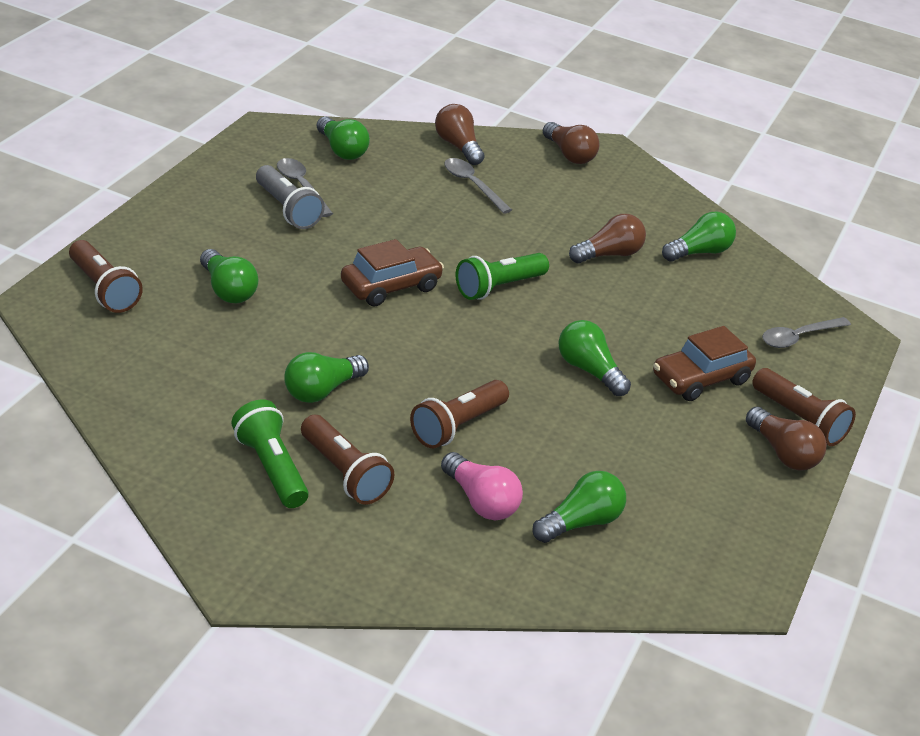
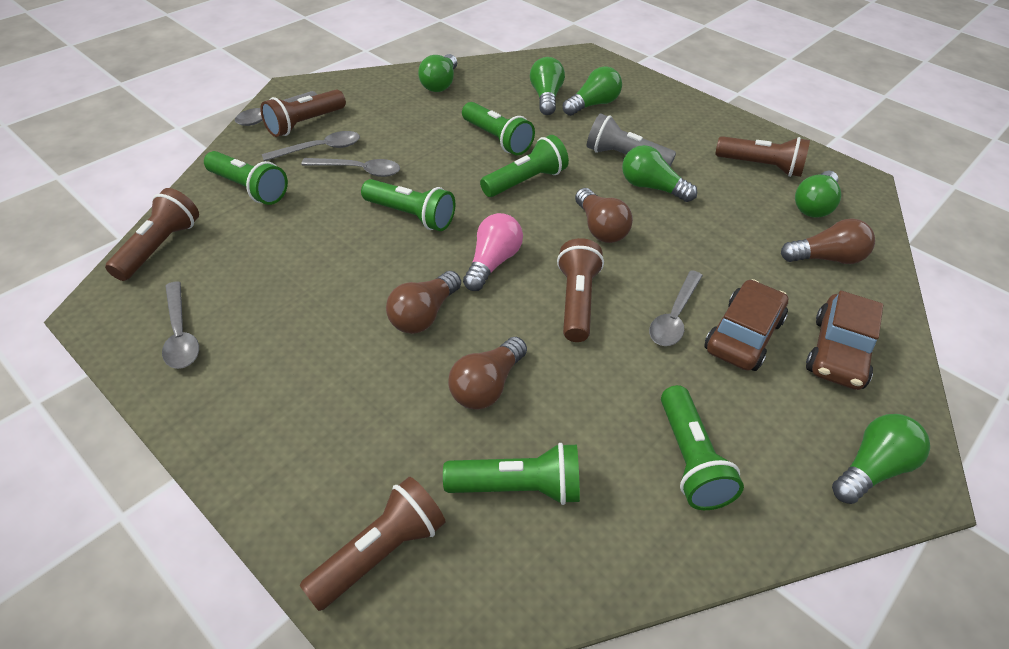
brown flashlight: 4 -> 5
green flashlight: 2 -> 6
grey spoon: 3 -> 5

